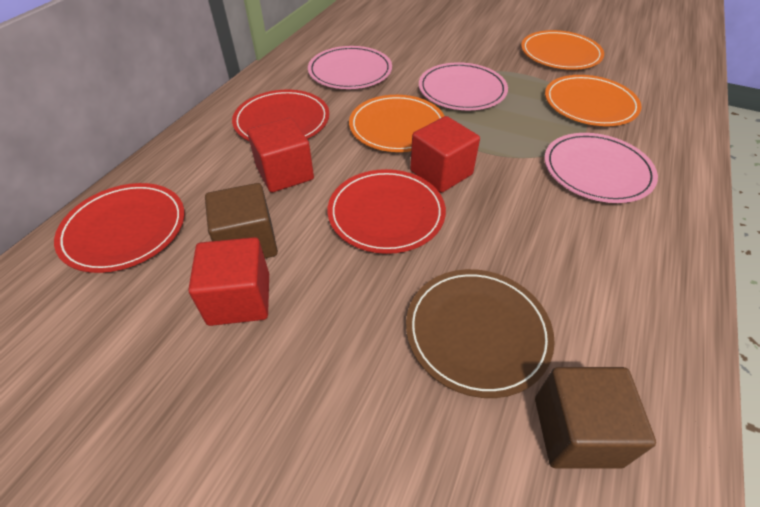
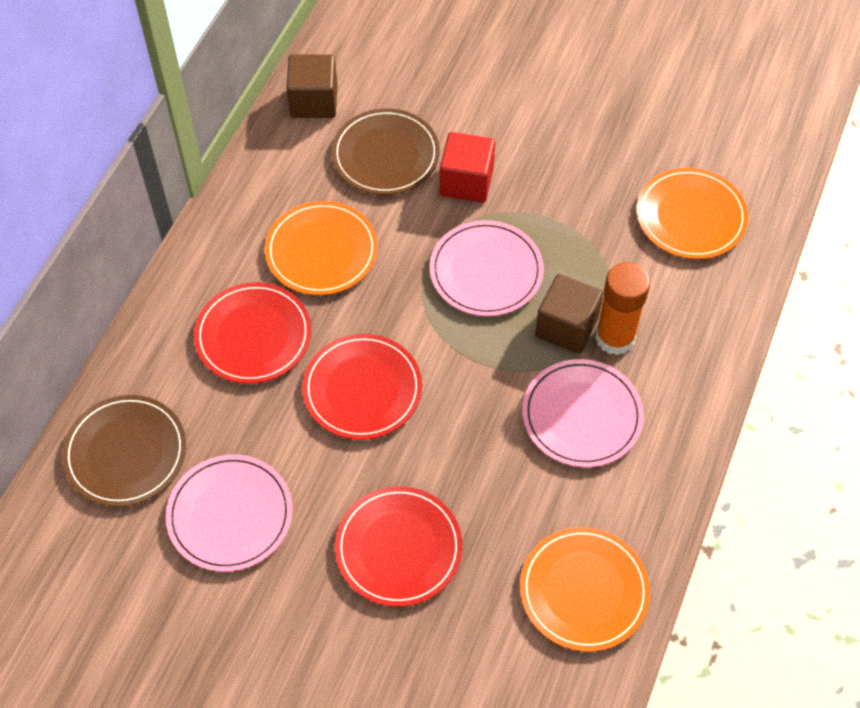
brown plate: 1 -> 2
orange glue stick: 0 -> 1
red cube: 3 -> 1

